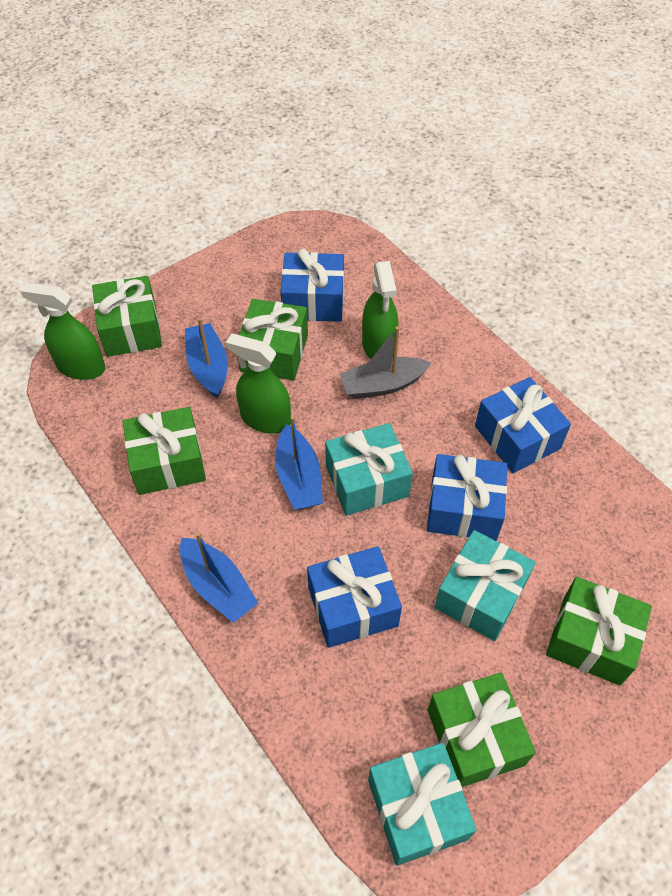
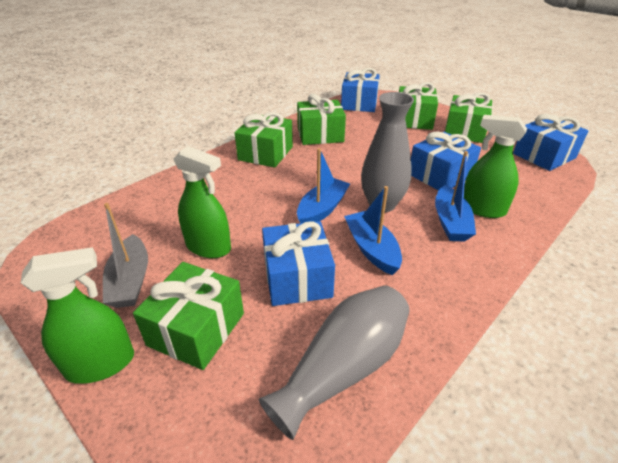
grey vase: 0 -> 2
turquoise gift: 3 -> 0

